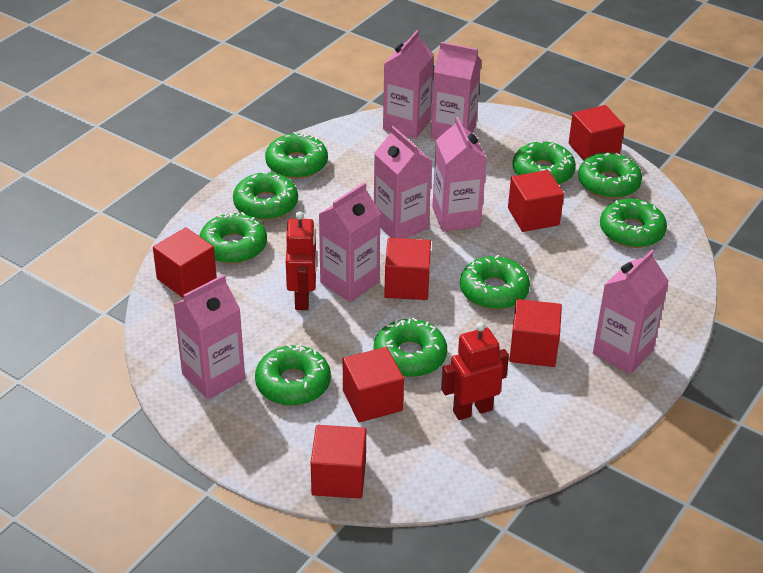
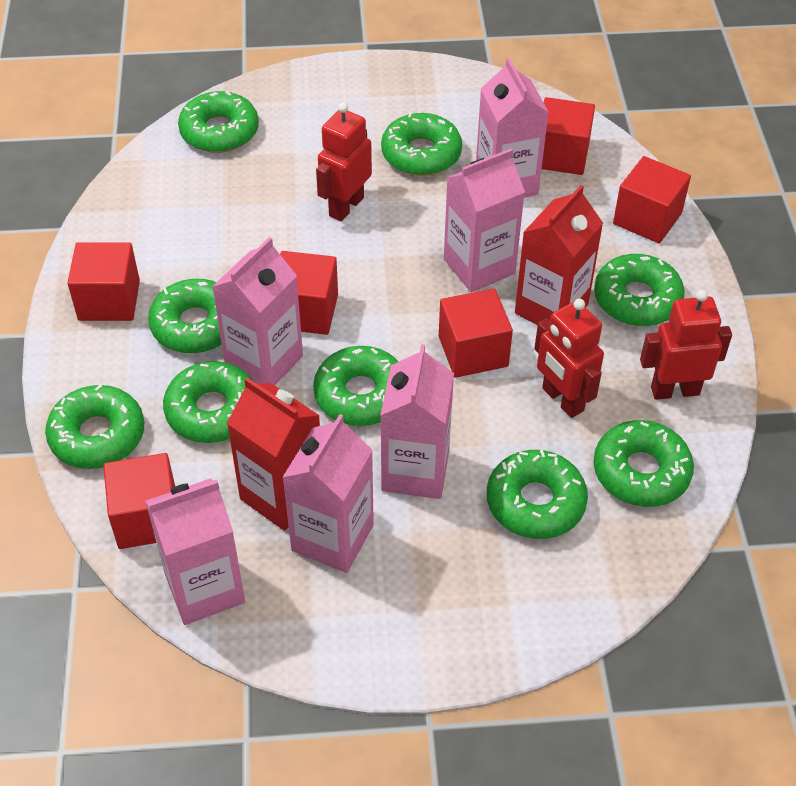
pink carton: 7 -> 6
red carton: 0 -> 2
red cube: 7 -> 6
red robot: 2 -> 3

